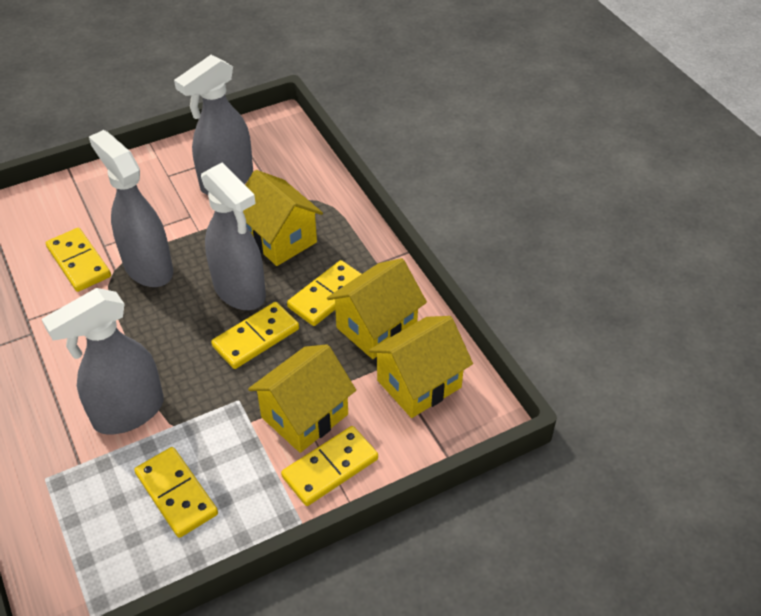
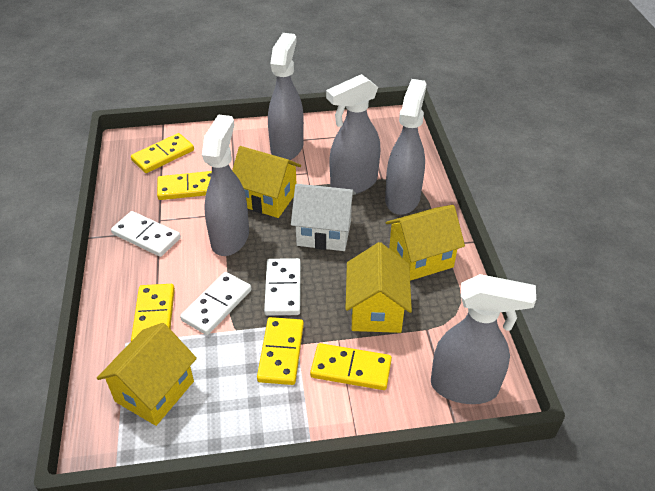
grey spray bottle: 4 -> 5
white domino: 0 -> 3
white house: 0 -> 1

